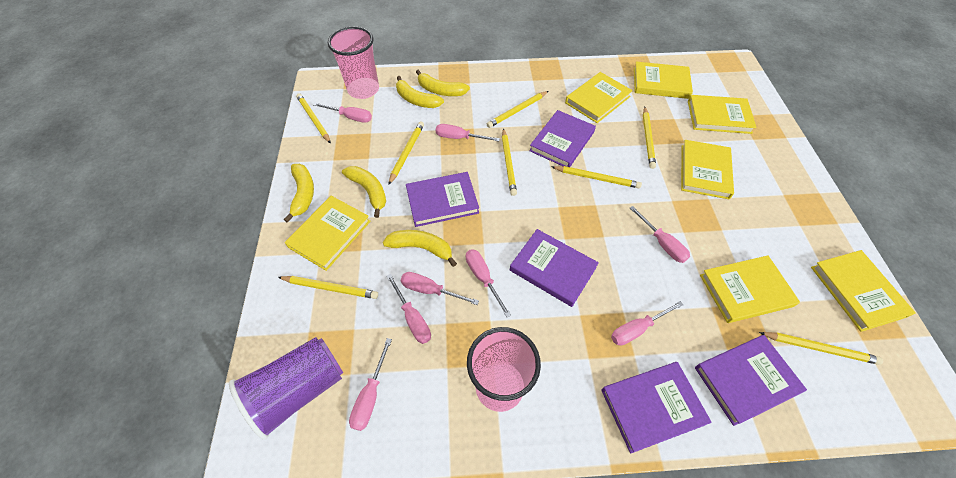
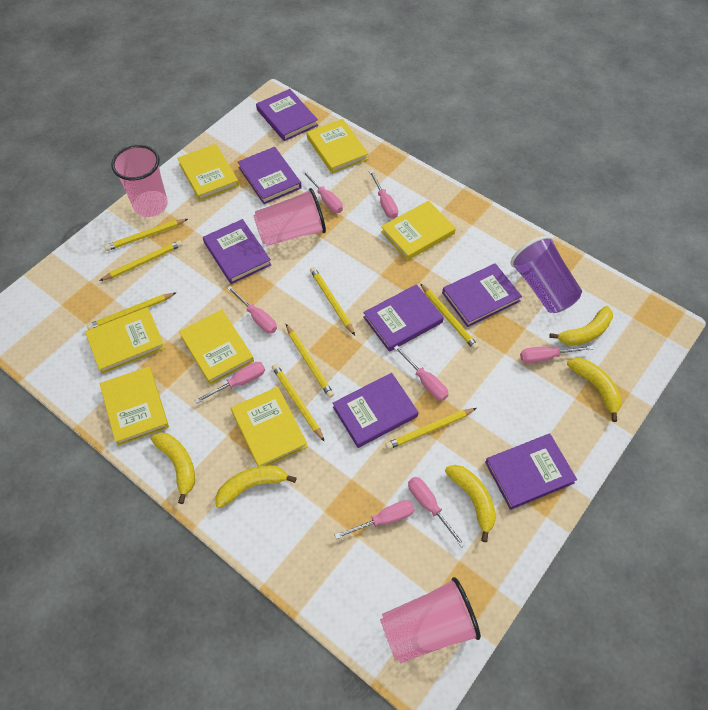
pink cup: 2 -> 3
purple book: 5 -> 7

